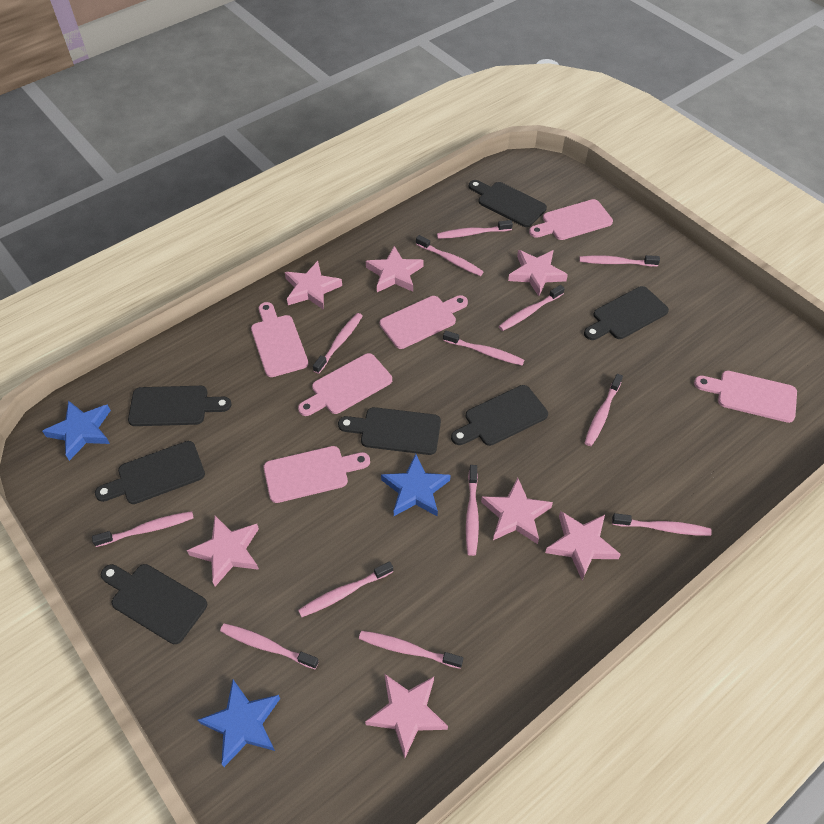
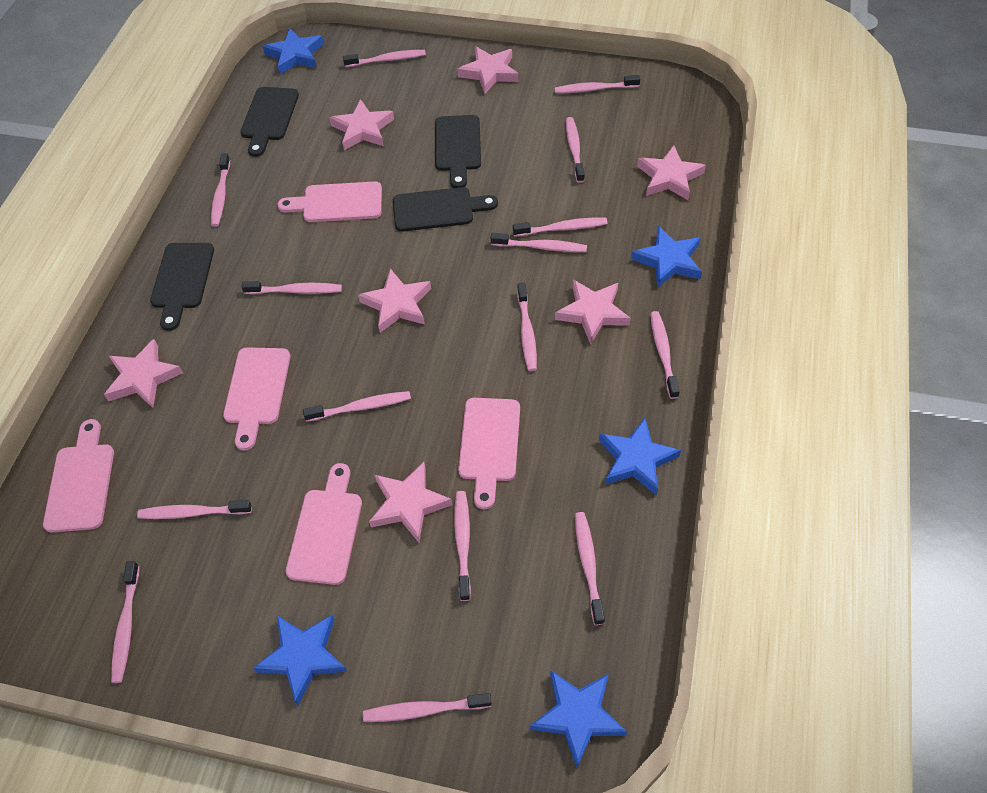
black cutting board: 7 -> 4
blue star: 3 -> 5
pink cutting board: 6 -> 5
pink toothbrush: 13 -> 15

